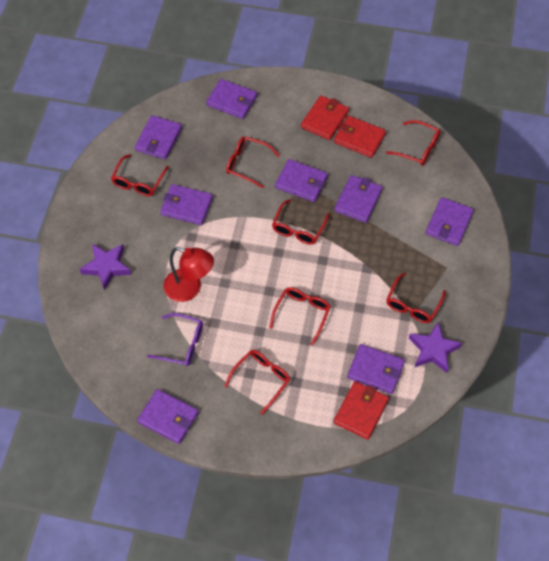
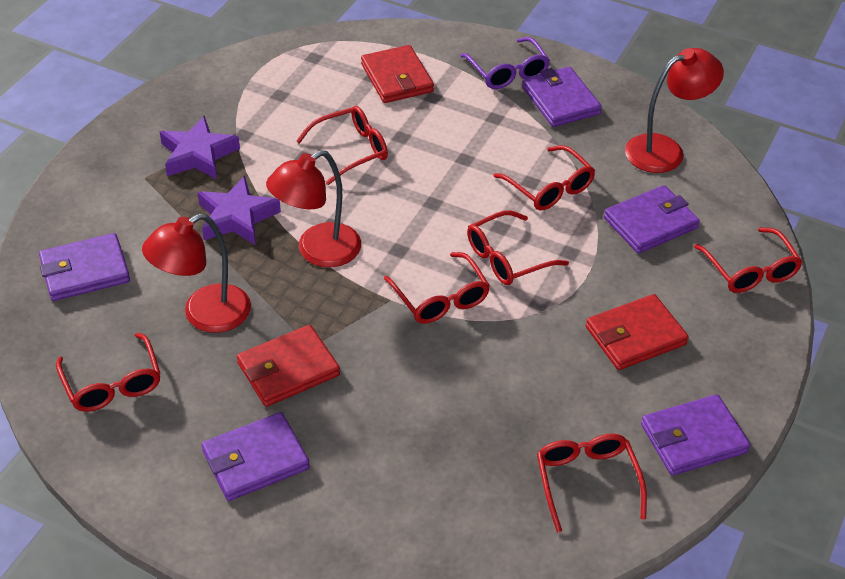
purple wallet: 8 -> 5
red lamp: 1 -> 3

